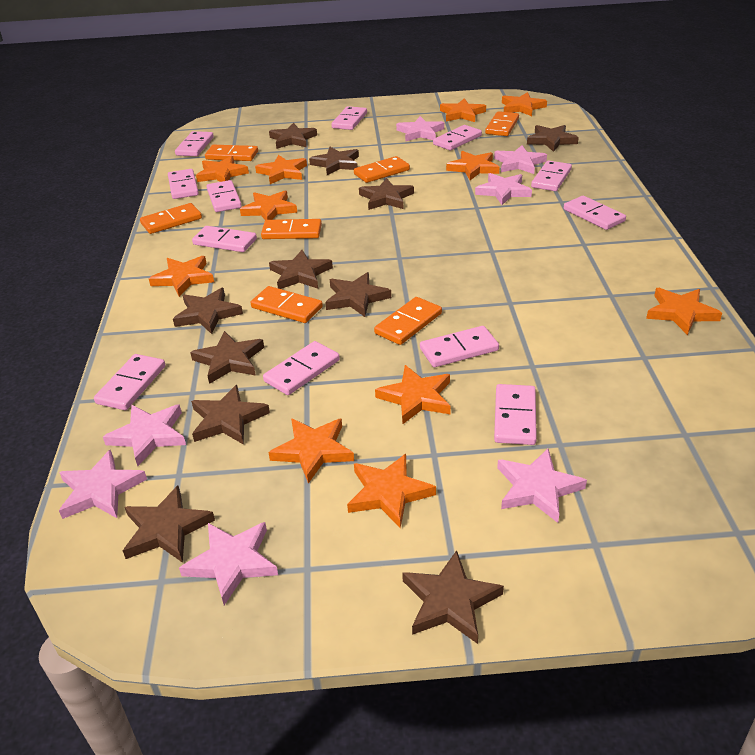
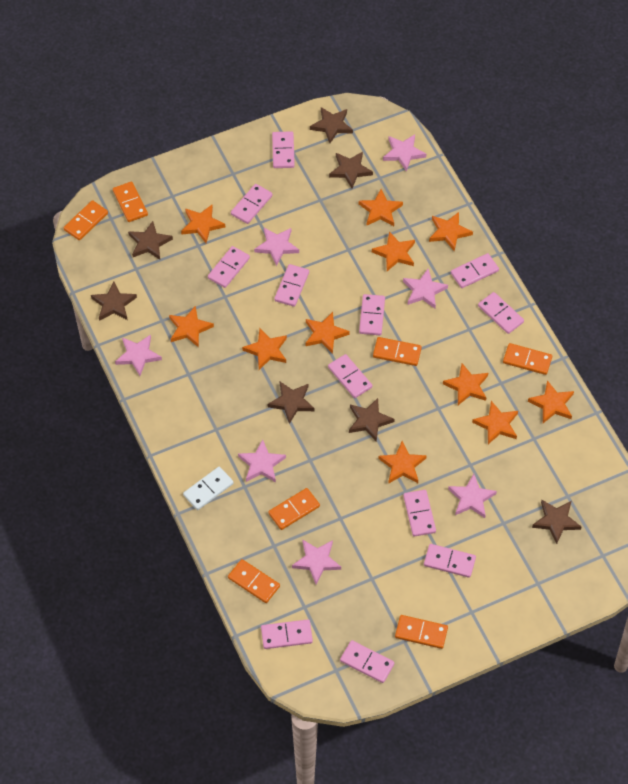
brown star: 11 -> 7
white domino: 0 -> 1

